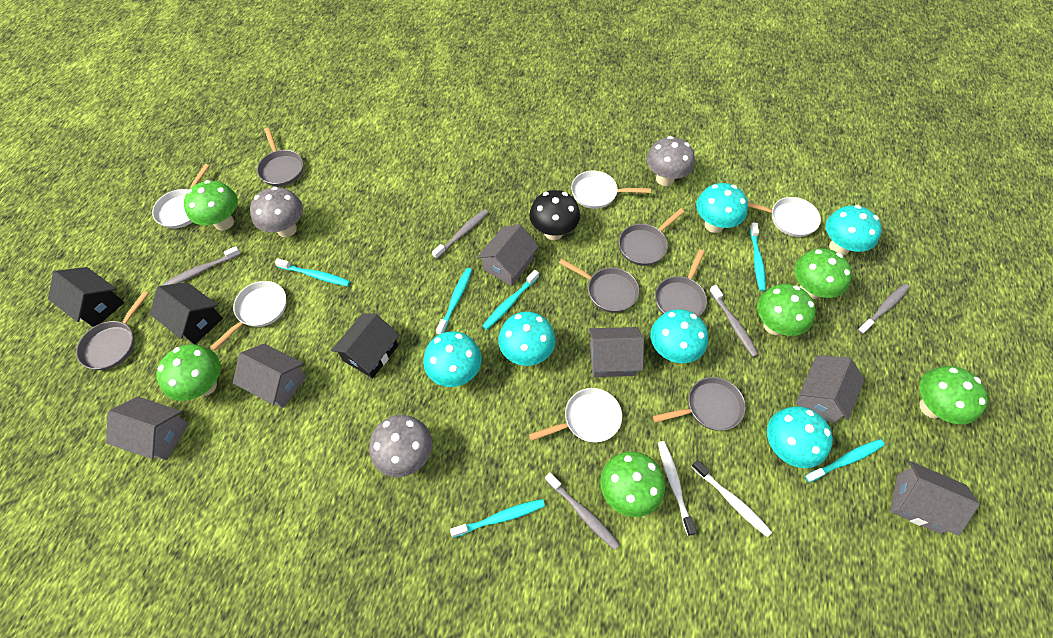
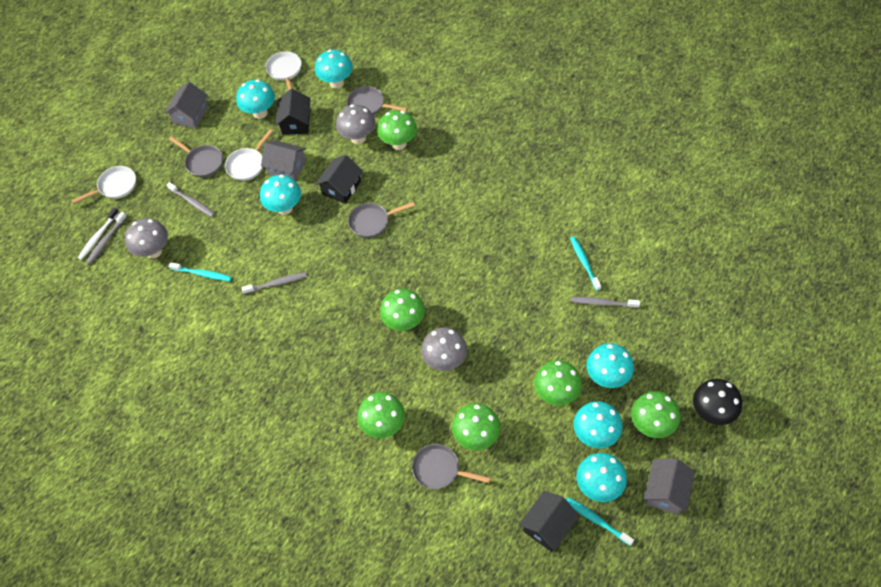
grey house: 6 -> 3
grey pan: 6 -> 4
grey toothbrush: 5 -> 4
turquoise toothbrush: 6 -> 3
white pan: 5 -> 3
white toothbrush: 2 -> 1

